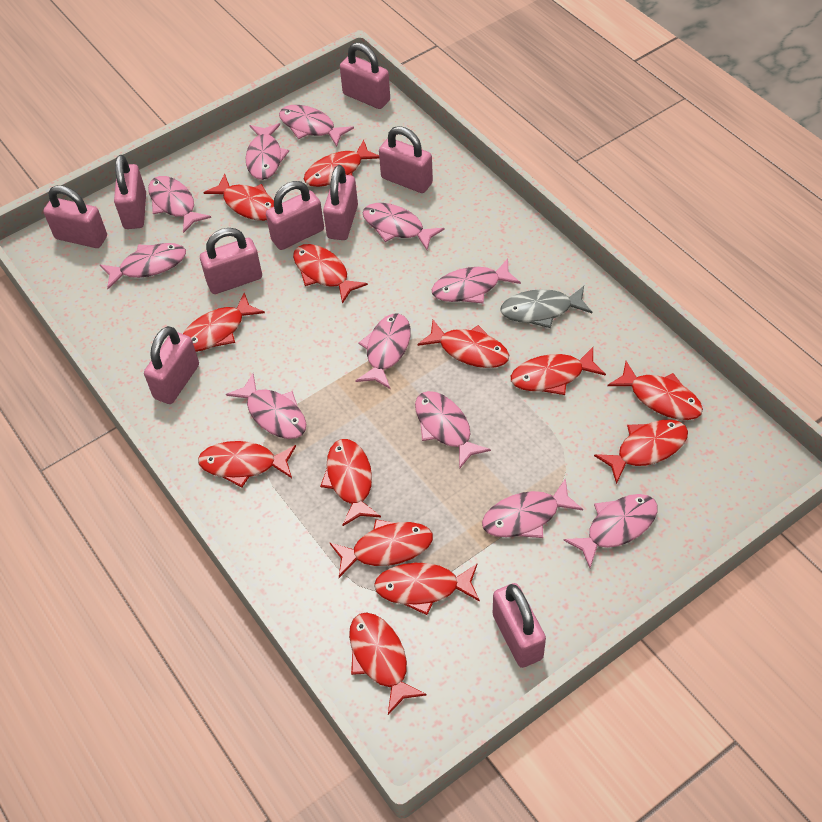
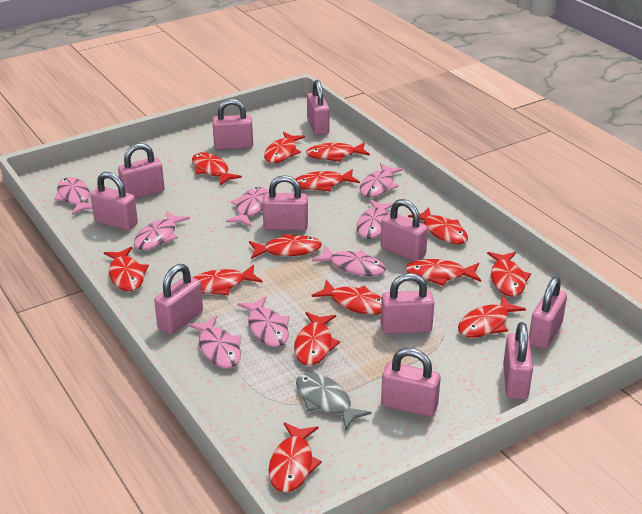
pink fish: 11 -> 8
pink padlock: 9 -> 11
red fish: 13 -> 14

